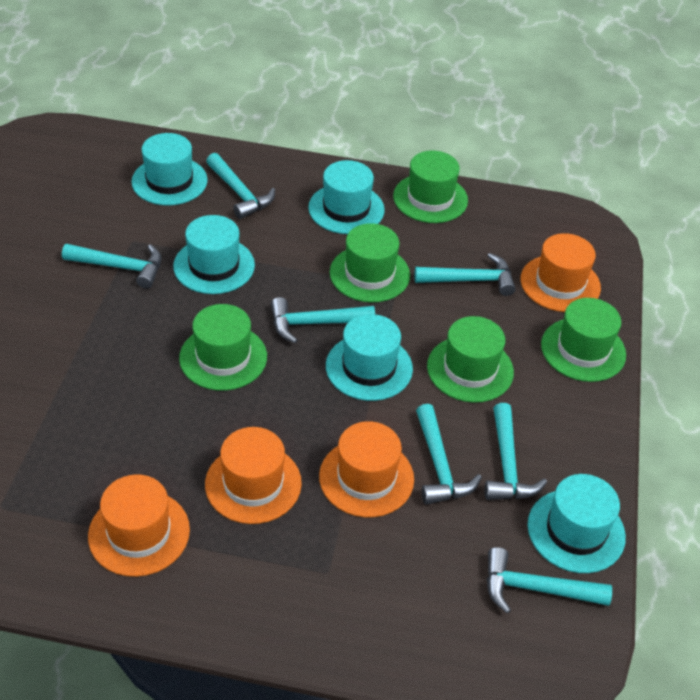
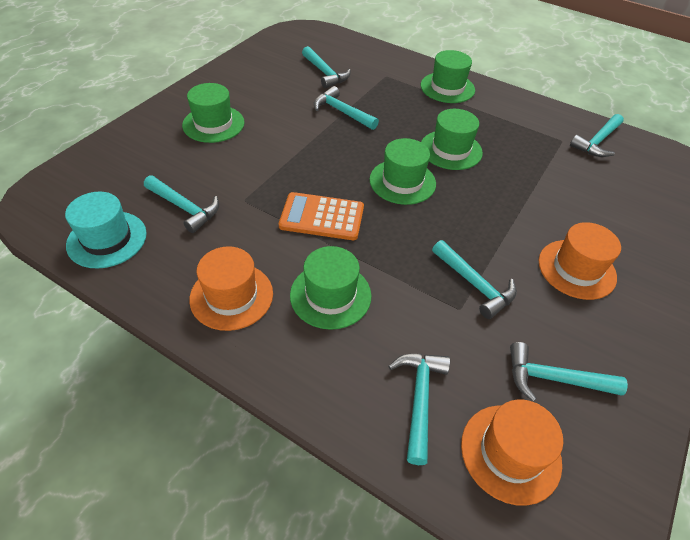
orange calculator: 0 -> 1
orange hat: 4 -> 3
turquoise hat: 5 -> 1

